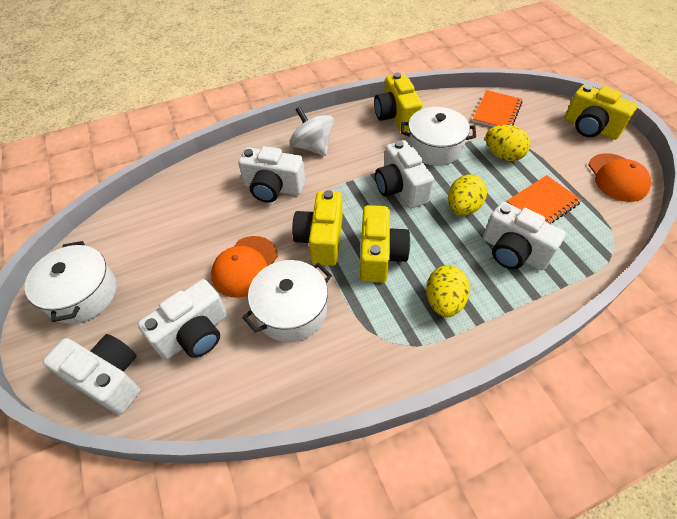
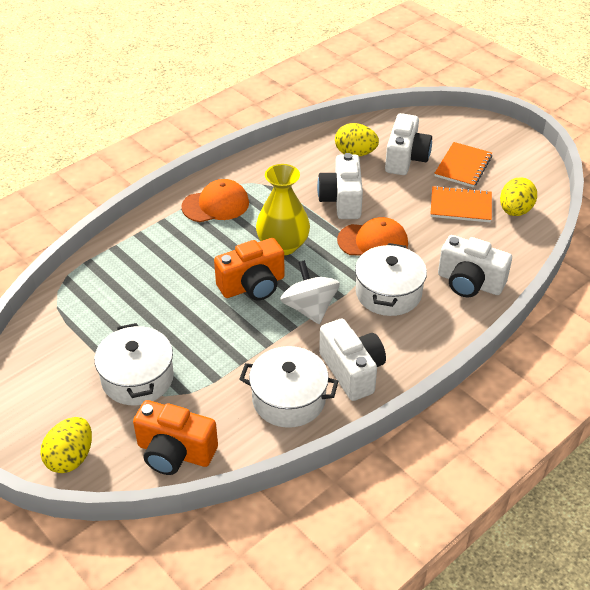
orange camera: 0 -> 2
white camera: 5 -> 4
yellow camera: 4 -> 0
yellow vase: 0 -> 1

